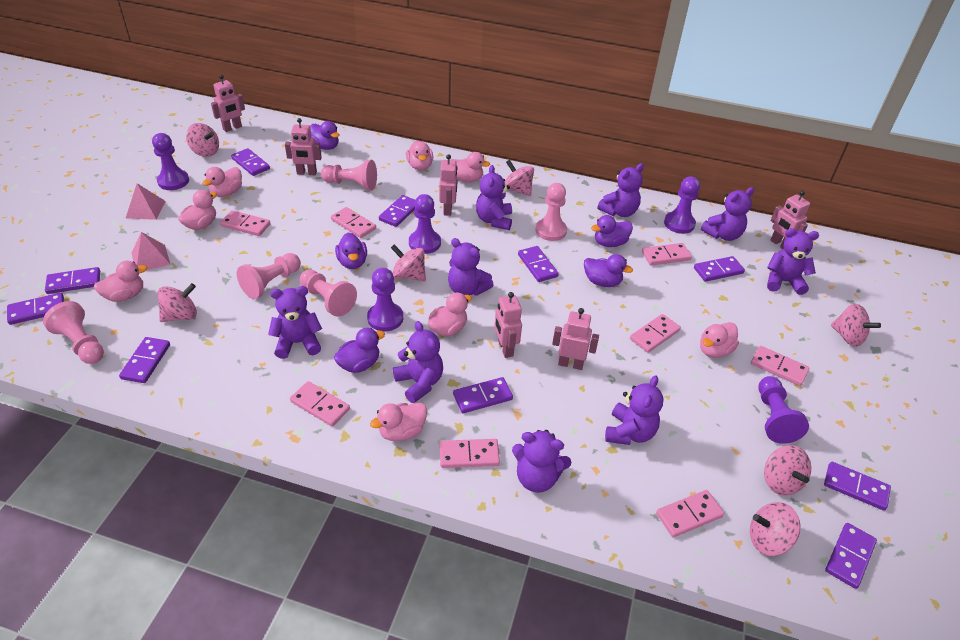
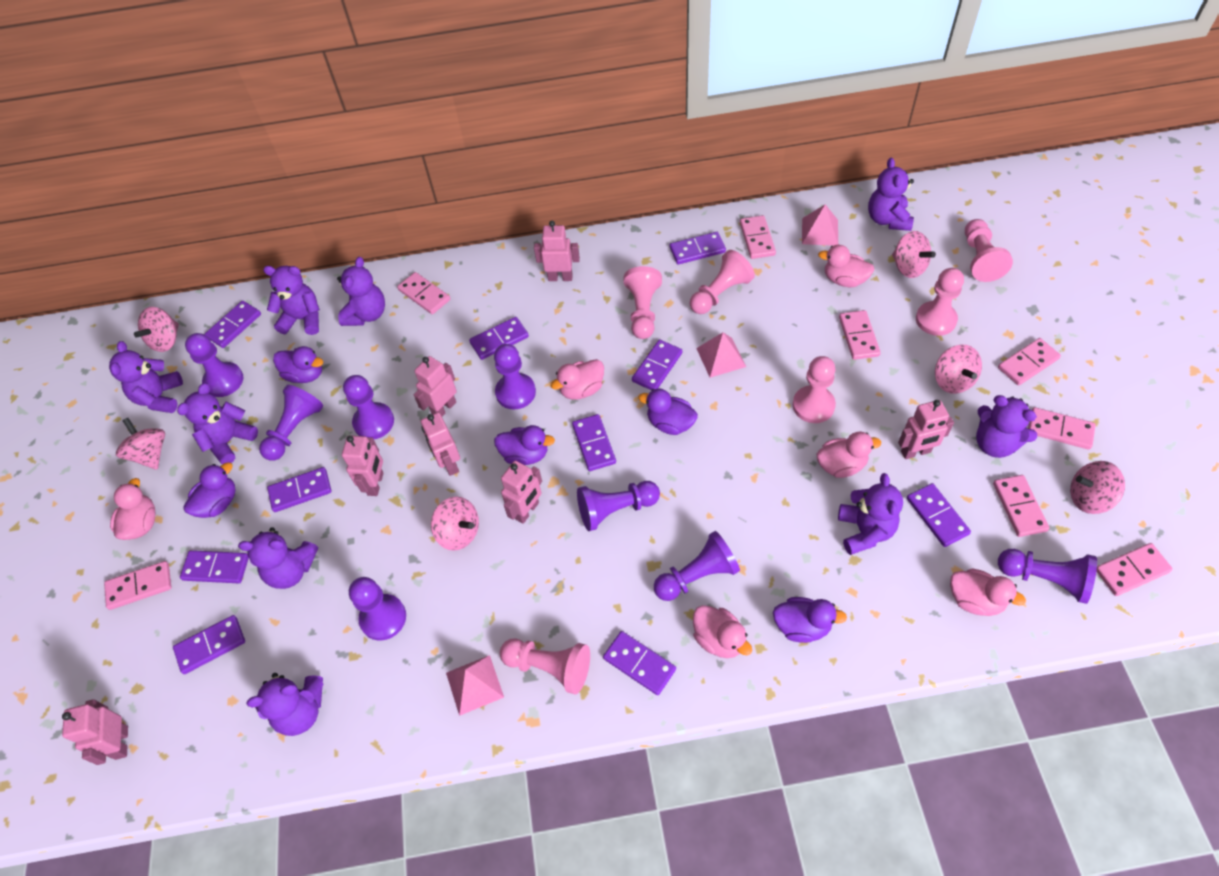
pink duck: 8 -> 6
pink pawn: 5 -> 6
pink pyramid: 2 -> 3
pink robot: 6 -> 7
pink spinning top: 7 -> 6
purple pawn: 5 -> 8

